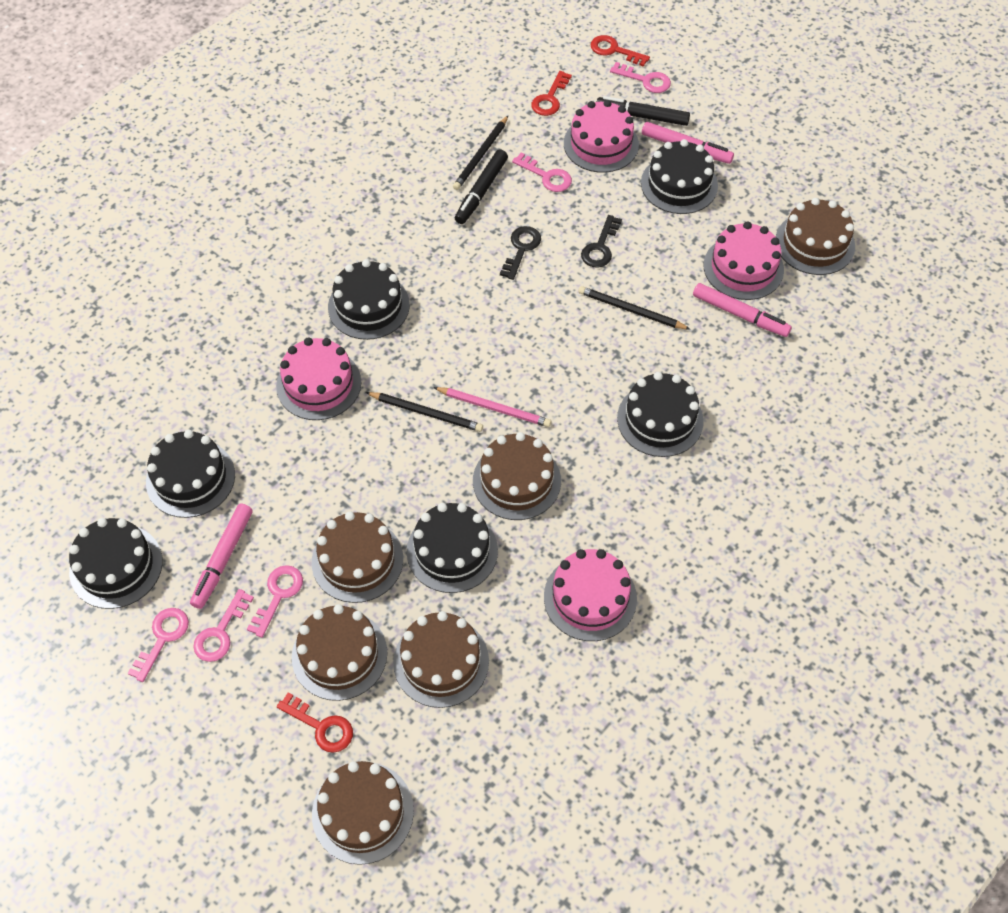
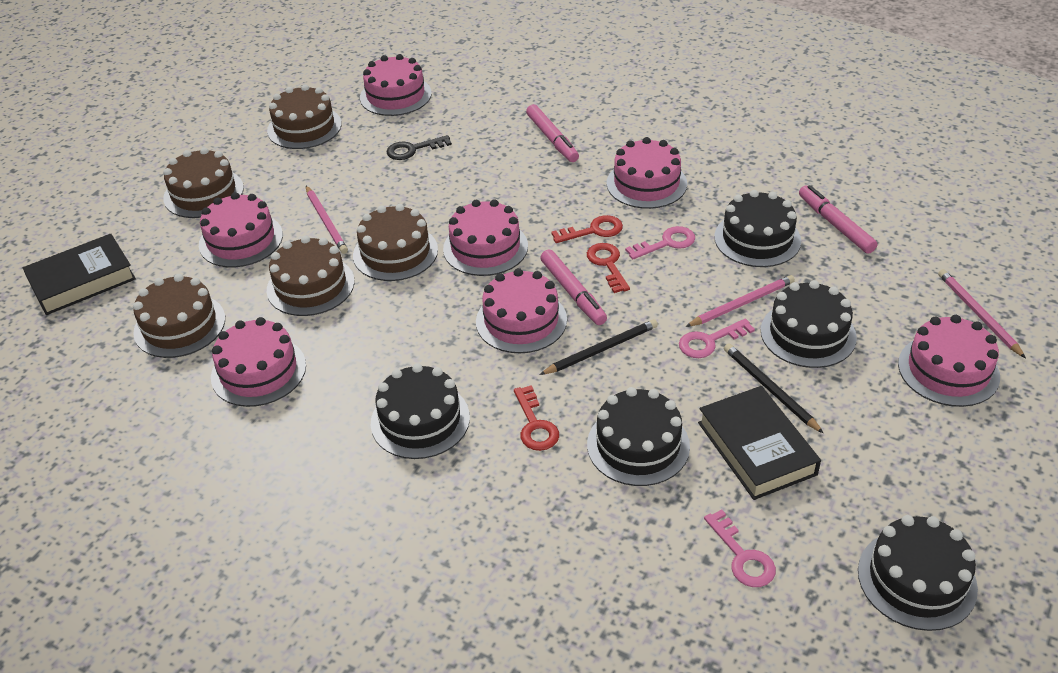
black book: 0 -> 2
black cake: 6 -> 5
black key: 2 -> 1
black marker: 2 -> 0
black pencil: 3 -> 2
brown cake: 6 -> 5
pink cake: 4 -> 7
pink key: 5 -> 3
pink pencil: 1 -> 3

